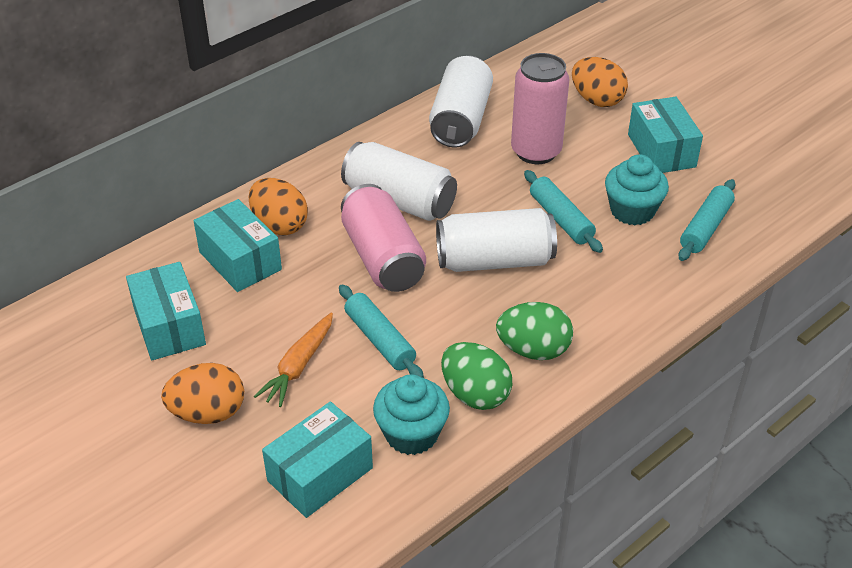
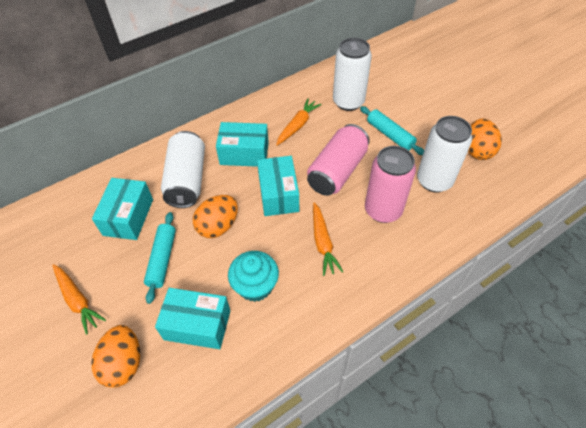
green egg: 2 -> 0
orange carrot: 1 -> 3
turquoise cupcake: 2 -> 1
turquoise rolling pin: 3 -> 2

